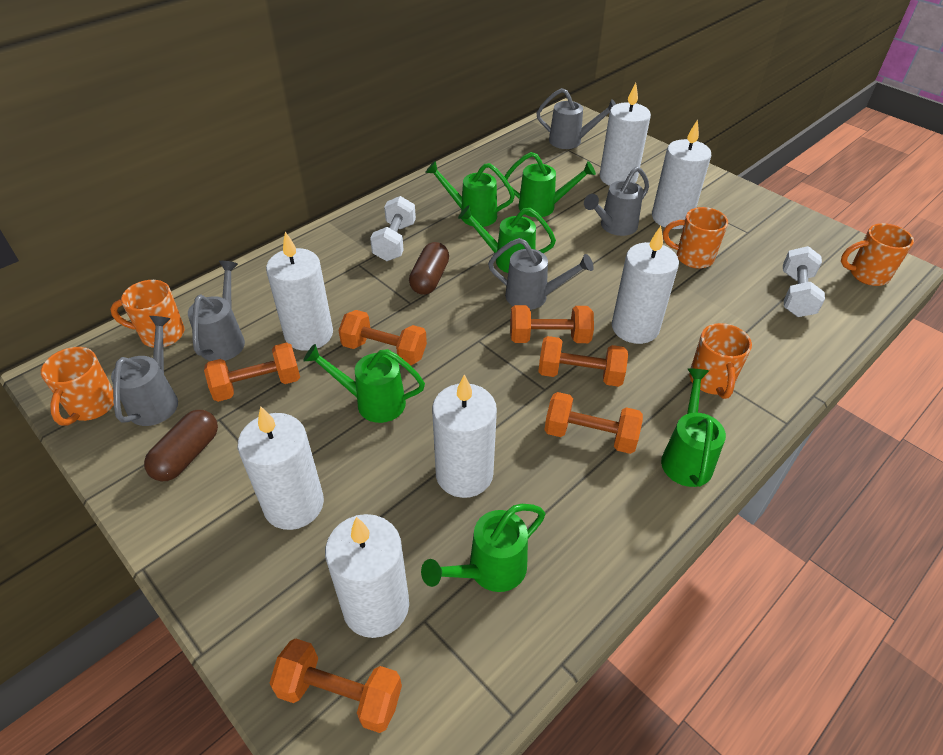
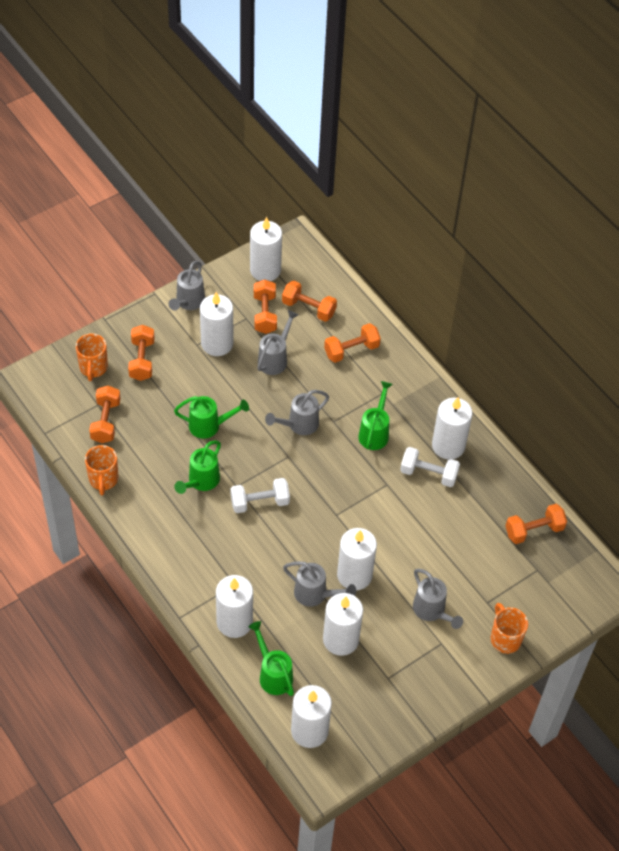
brown capsule: 2 -> 0
green watering can: 6 -> 4
orange mug: 5 -> 3

